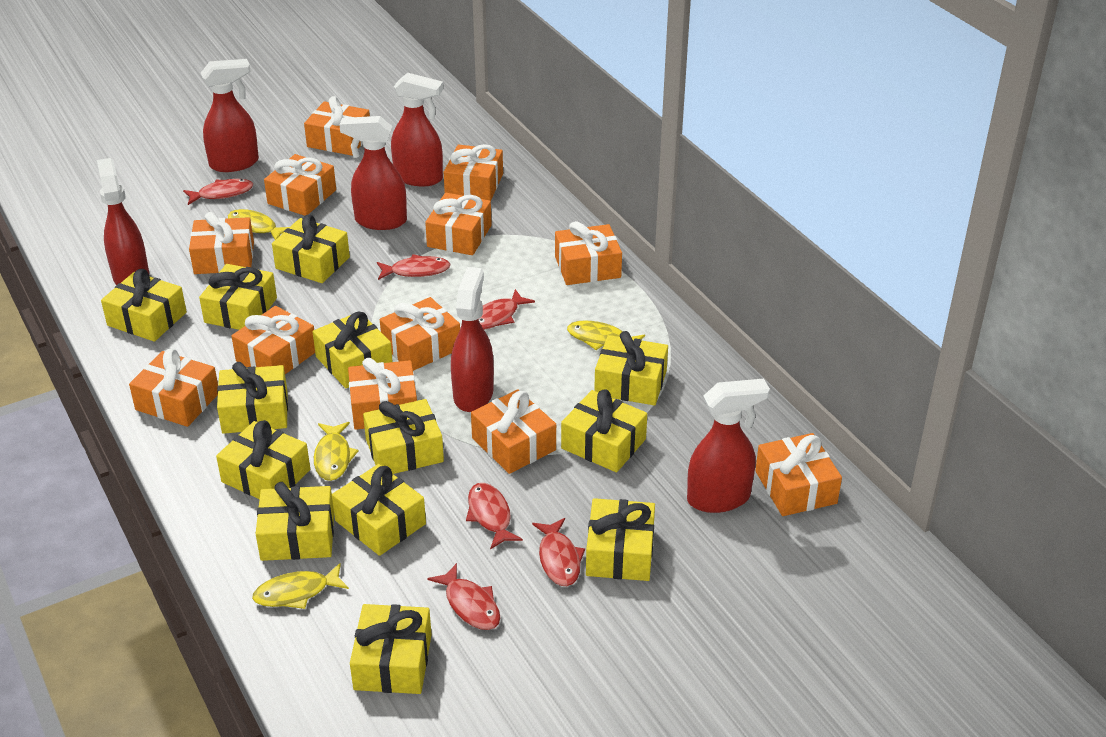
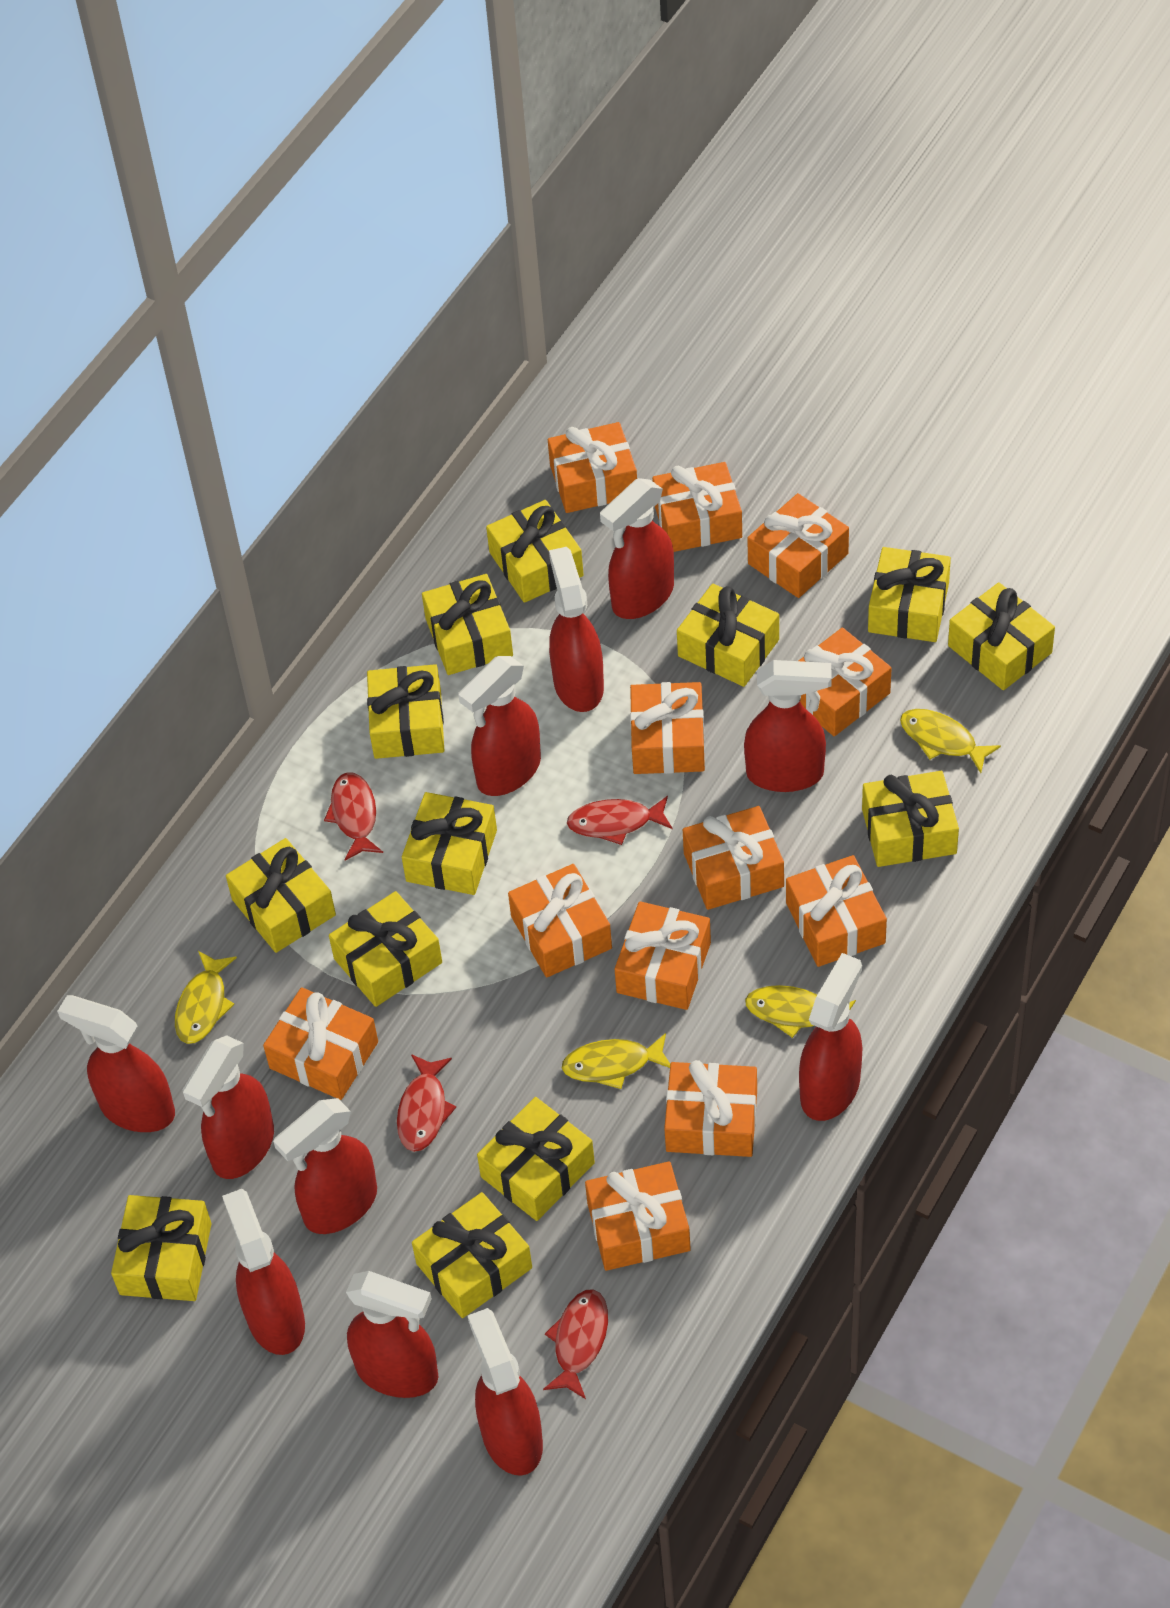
red fish: 6 -> 4
red spray bottle: 6 -> 11

